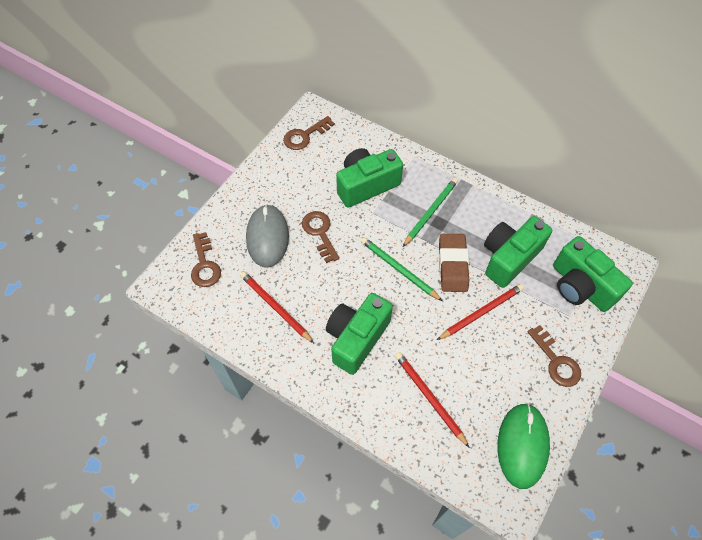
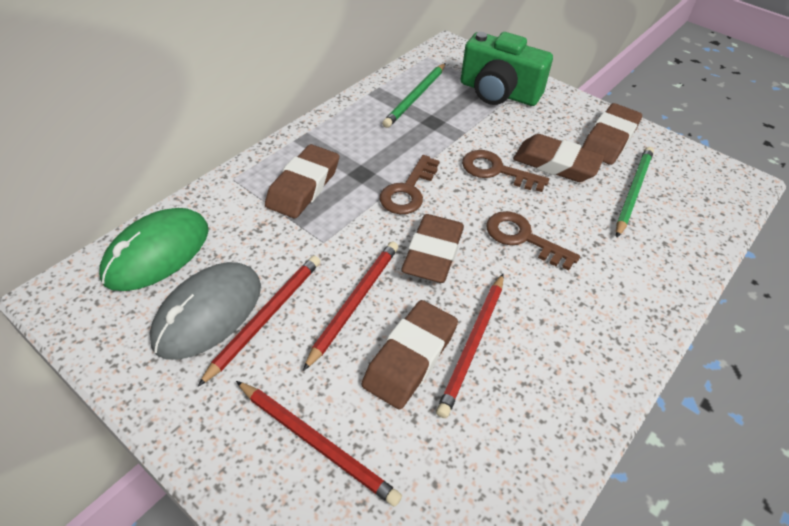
brown eraser: 1 -> 5
brown key: 4 -> 3
green camera: 4 -> 1
red pencil: 3 -> 4

